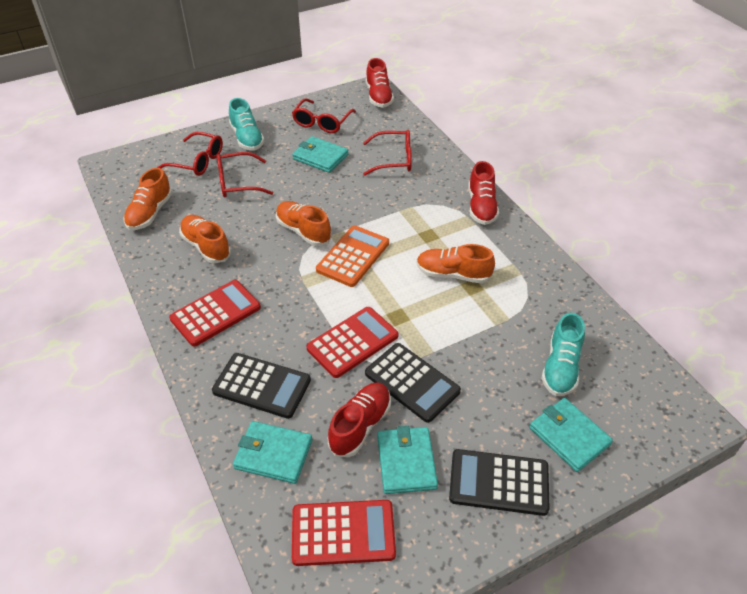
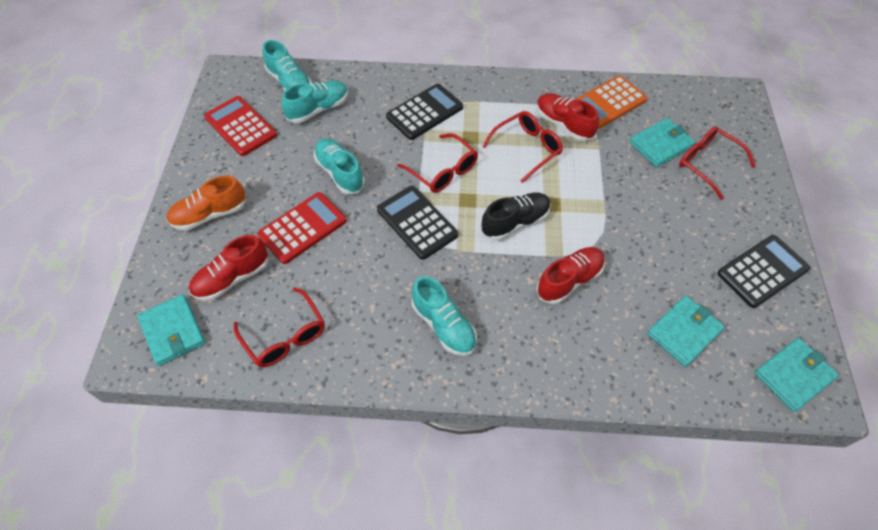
black shoe: 0 -> 1
orange shoe: 4 -> 1
red calculator: 3 -> 2
turquoise shoe: 2 -> 4

